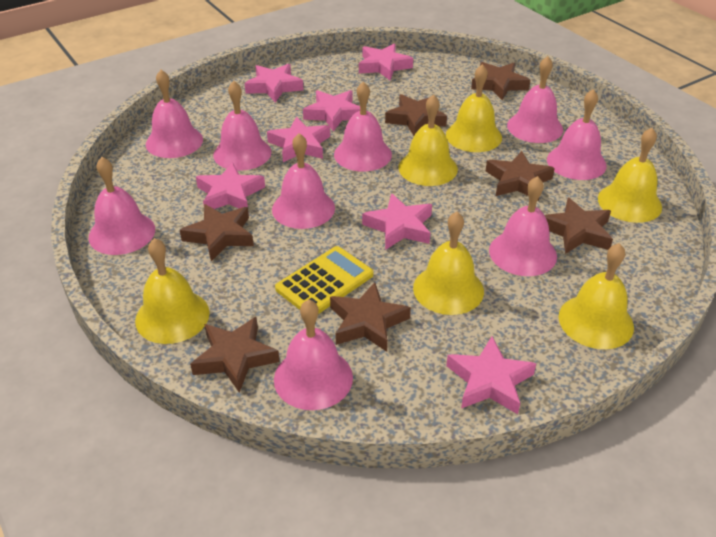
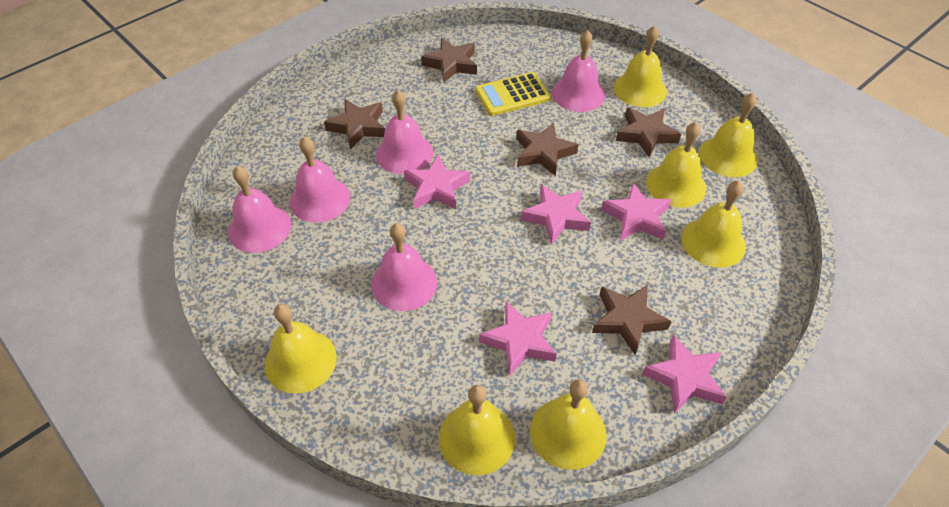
brown star: 7 -> 5
pink bell: 9 -> 5
pink star: 7 -> 5
yellow bell: 6 -> 7

